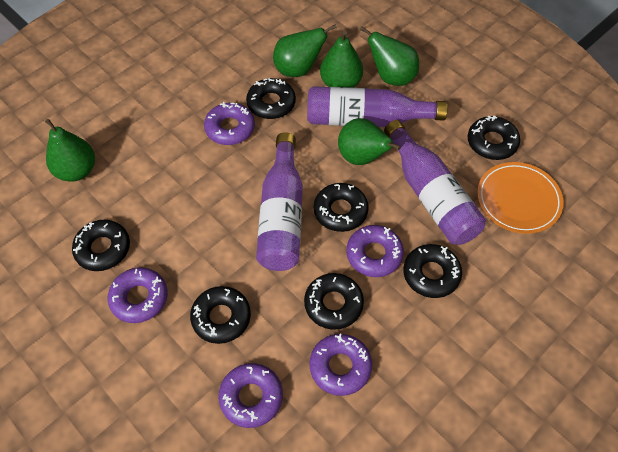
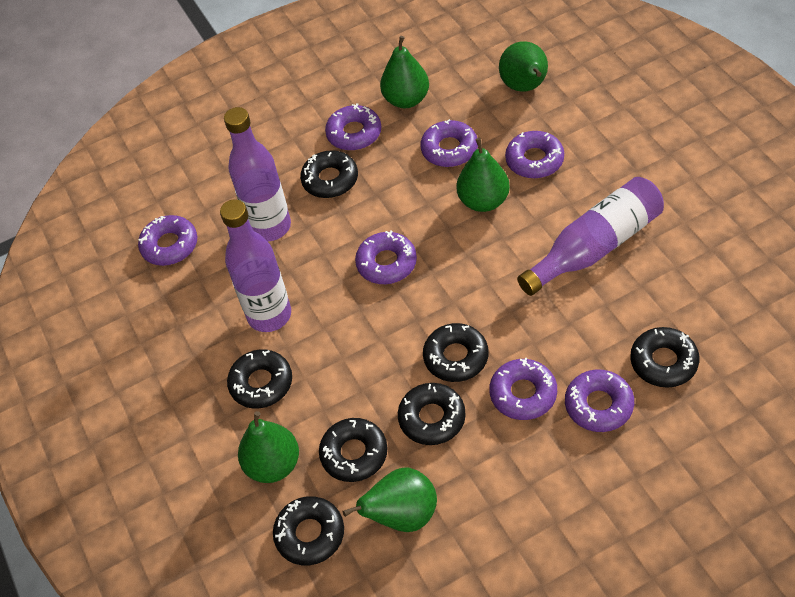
orange plate: 1 -> 0
purple donut: 5 -> 7

